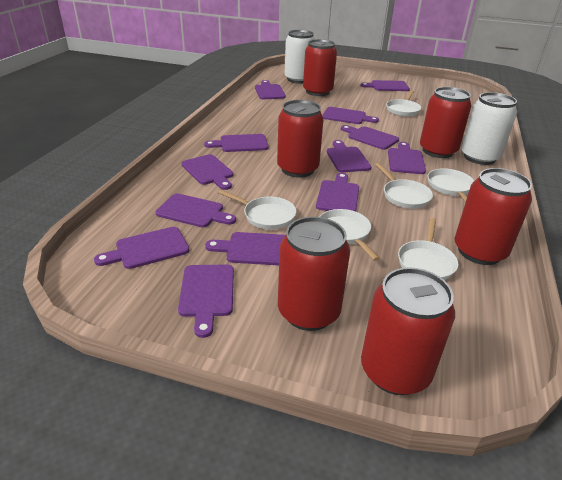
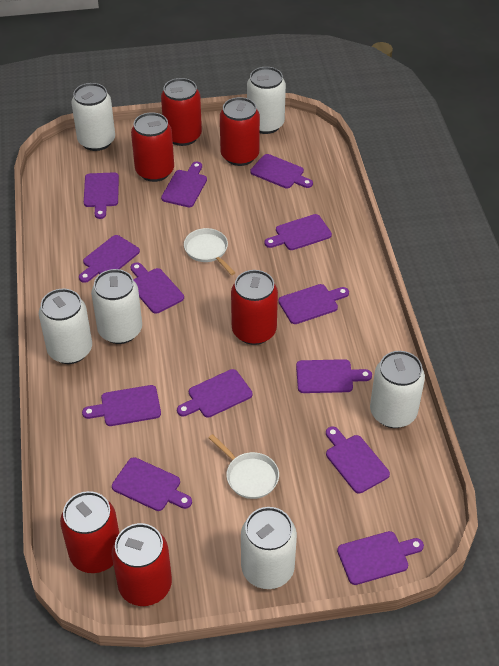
white can: 2 -> 6
white pan: 6 -> 2

